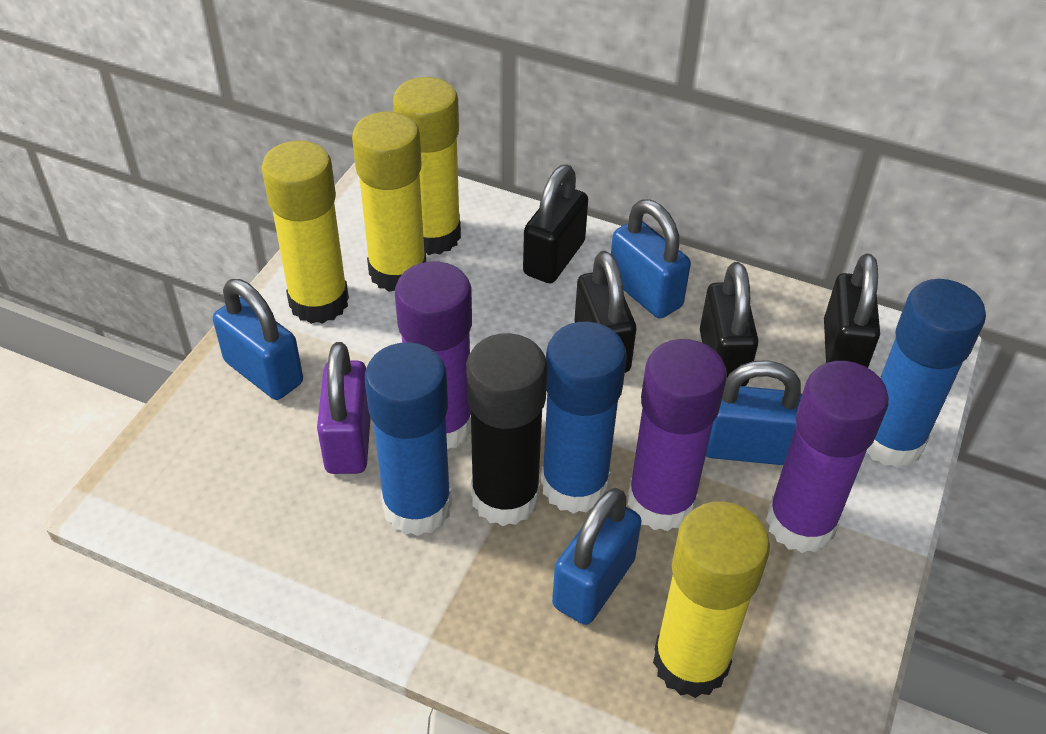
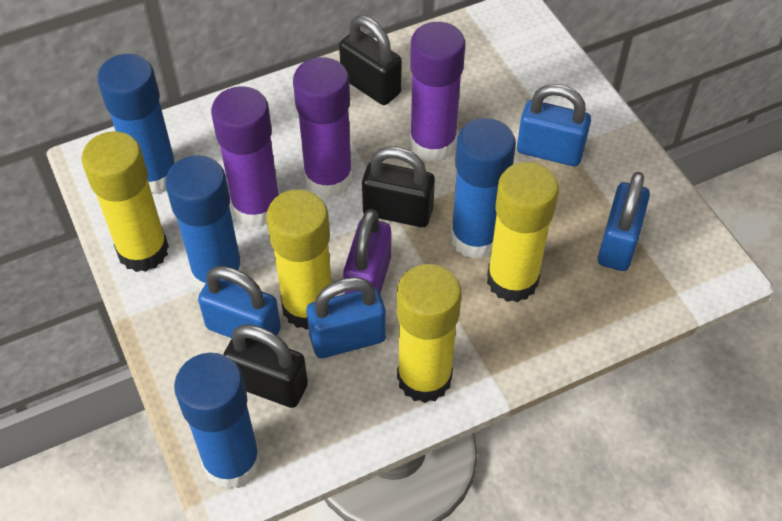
black glue stick: 1 -> 0
black padlock: 4 -> 3
blue glue stick: 3 -> 4

